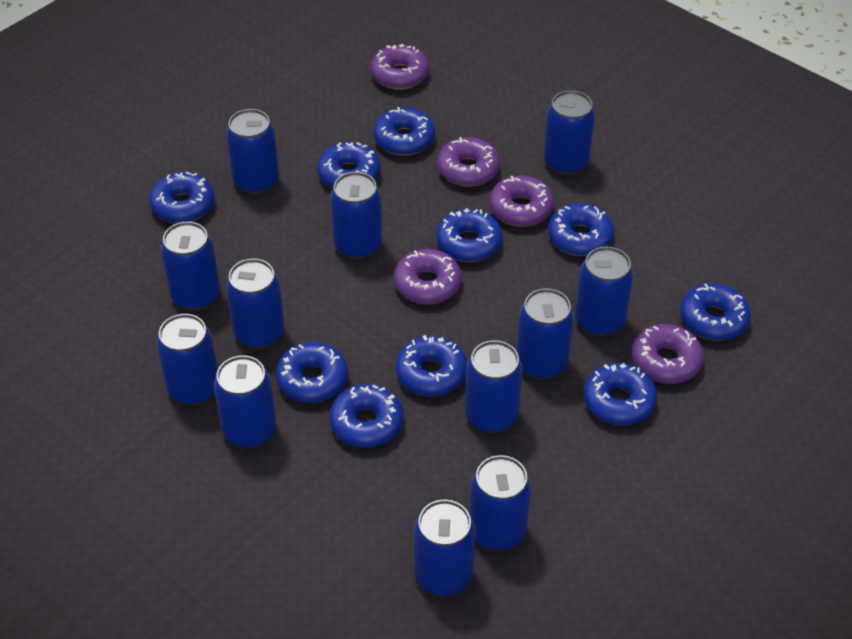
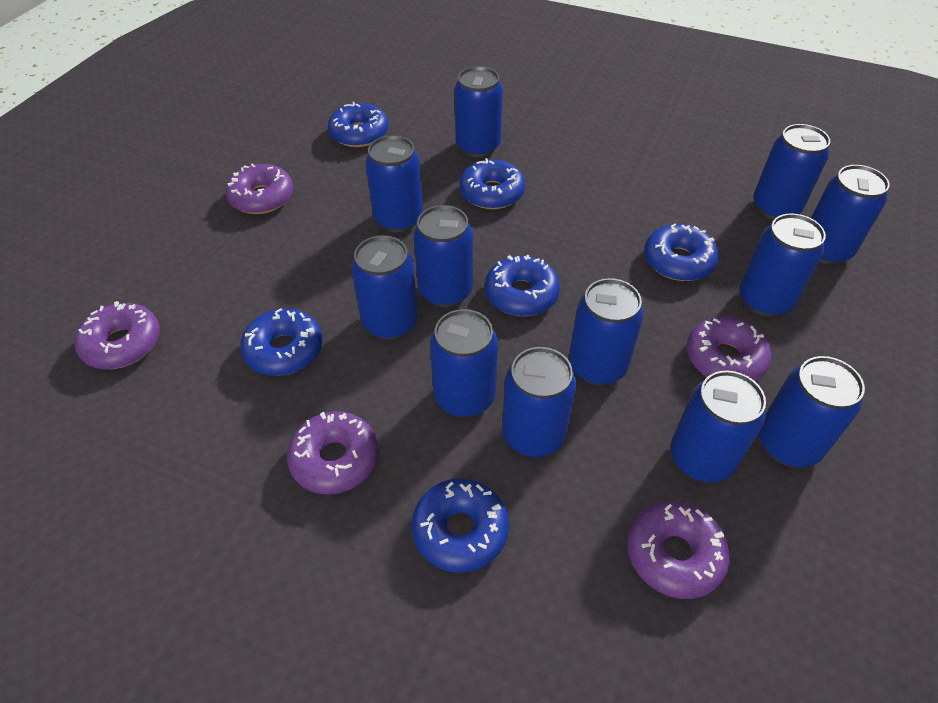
blue donut: 10 -> 6

